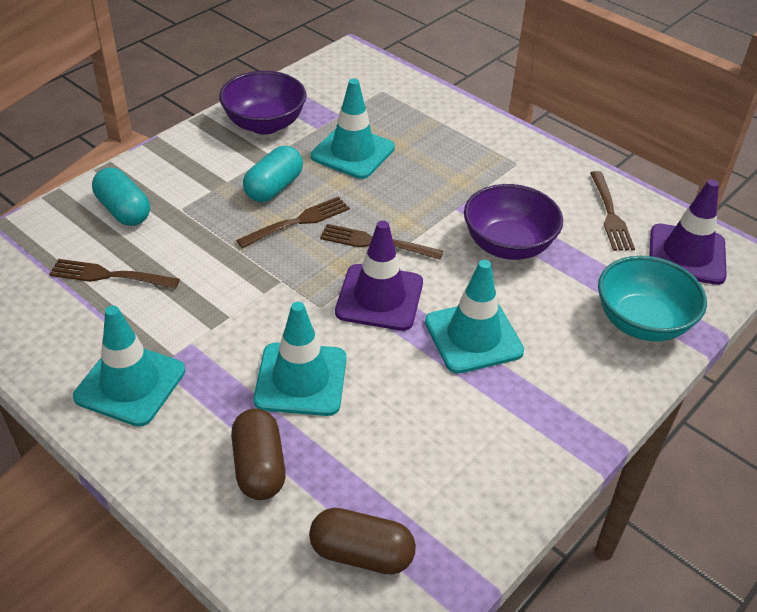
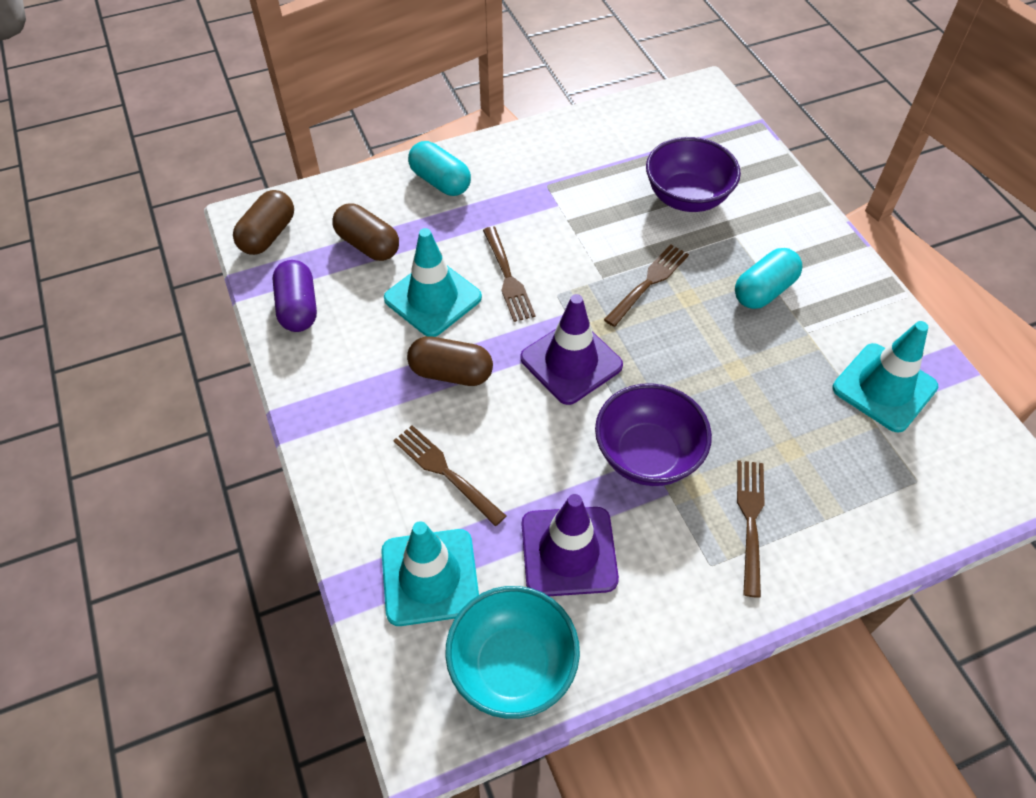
brown capsule: 2 -> 3
purple capsule: 0 -> 1
turquoise traffic cone: 4 -> 3

